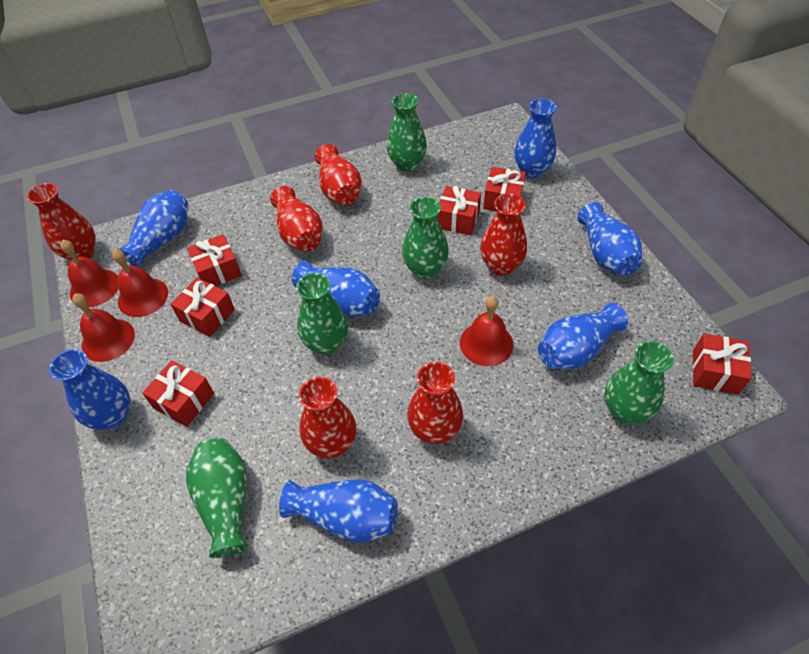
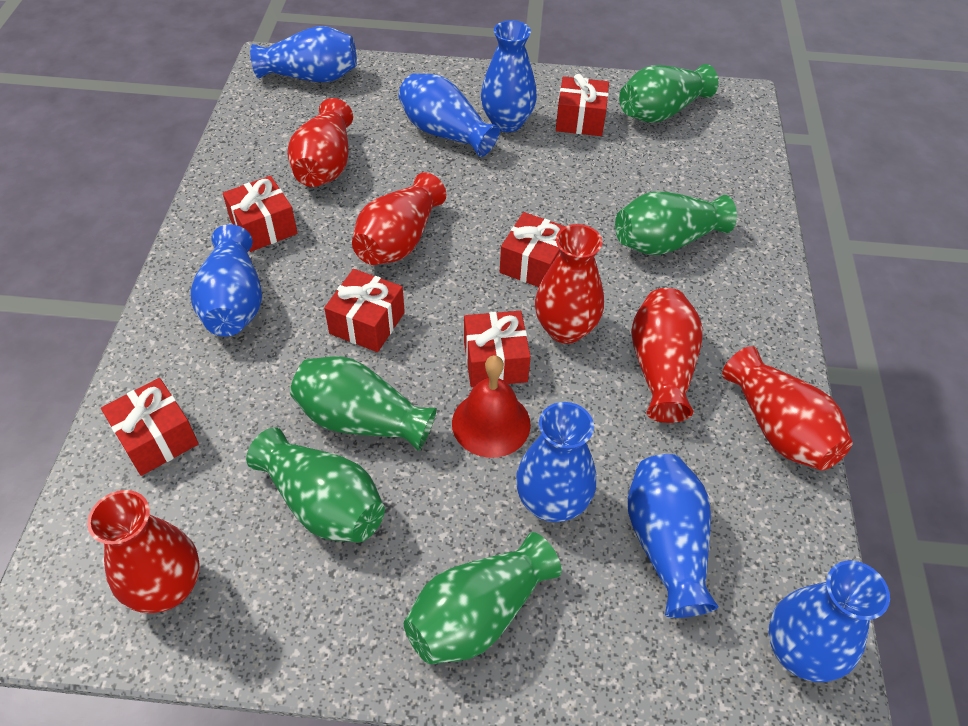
red bell: 4 -> 1

